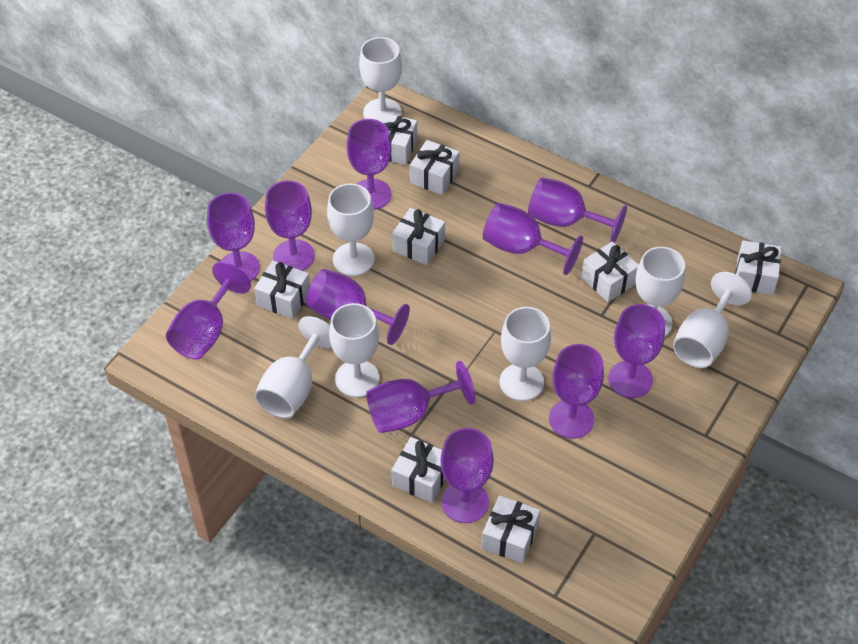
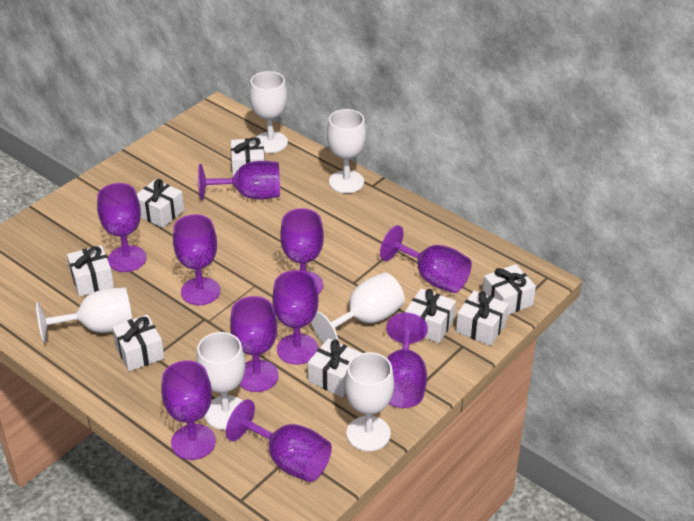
purple goblet: 11 -> 10
white goblet: 7 -> 6

